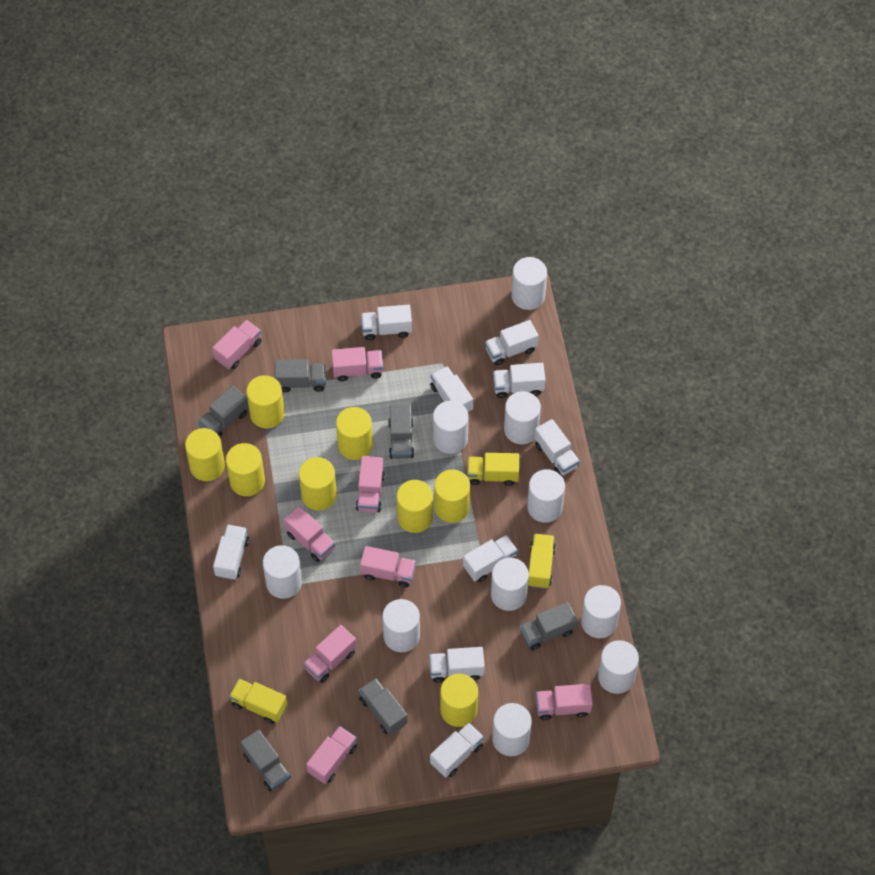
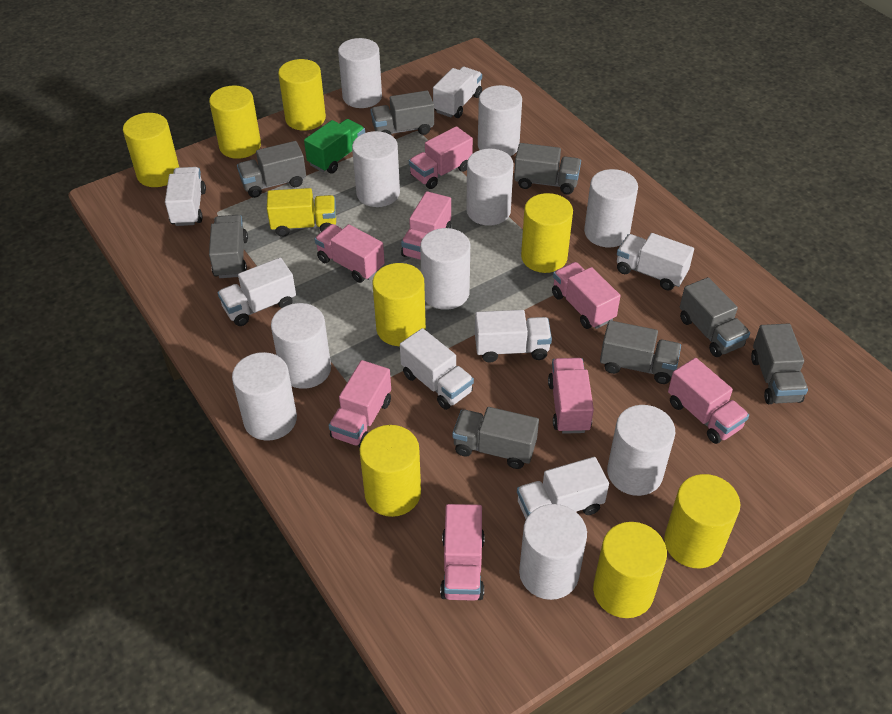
green truck: 0 -> 1
grey truck: 6 -> 8
white truck: 9 -> 7
yellow truck: 3 -> 1

